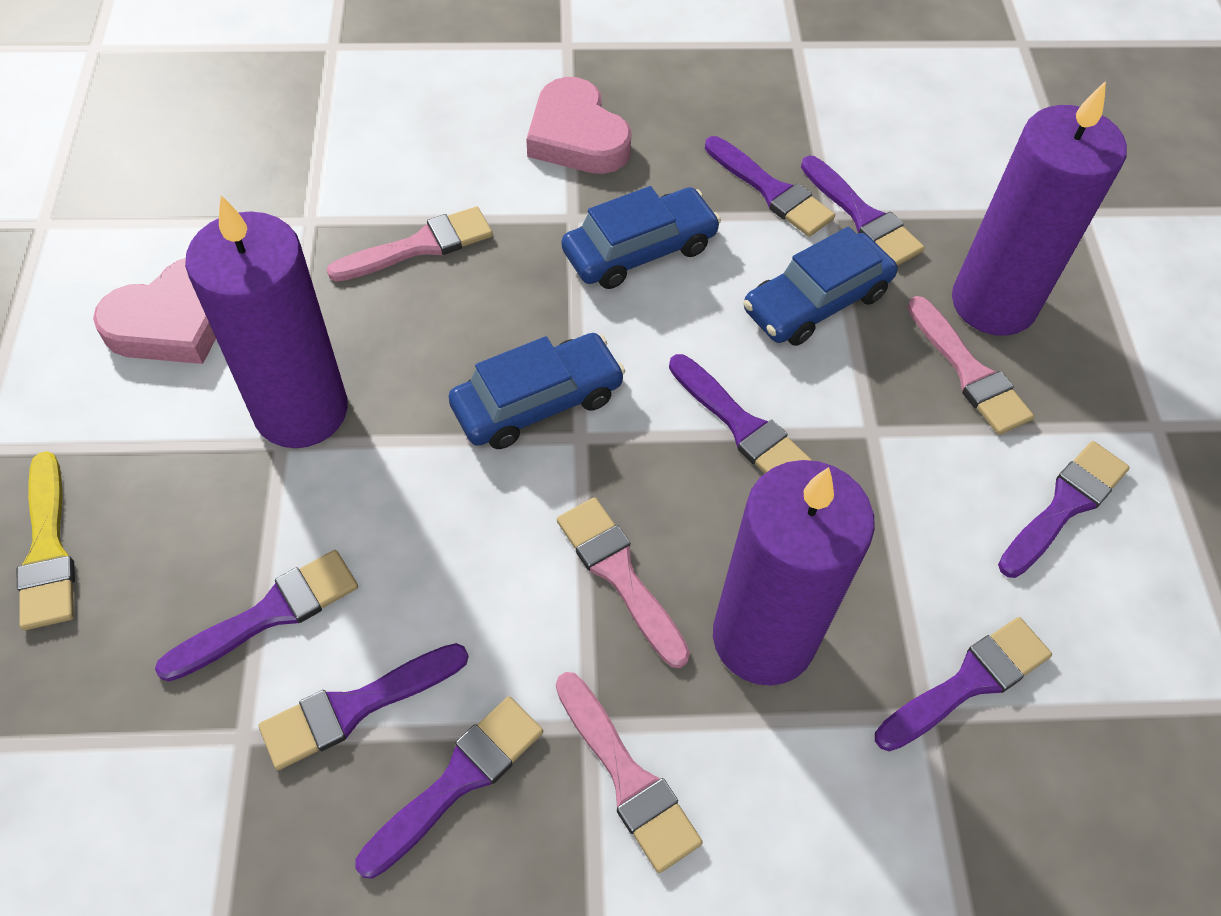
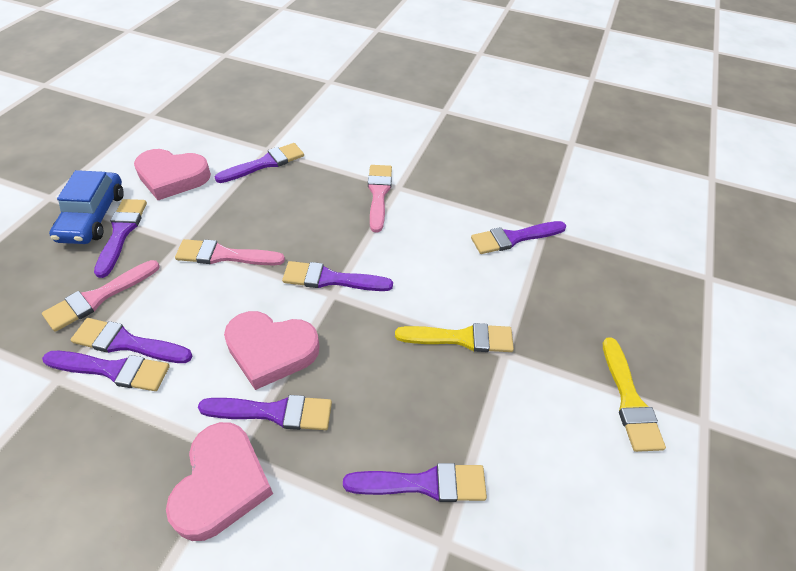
blue car: 3 -> 1
pink brush: 4 -> 3
pink heart: 2 -> 3
purple candle: 3 -> 0
yellow brush: 1 -> 2

